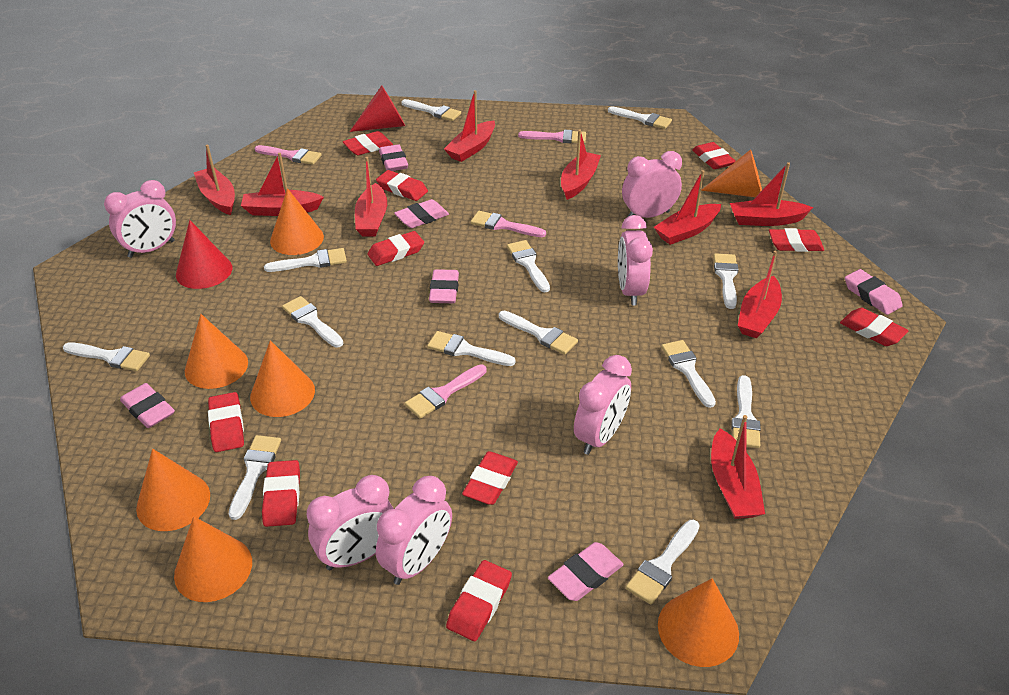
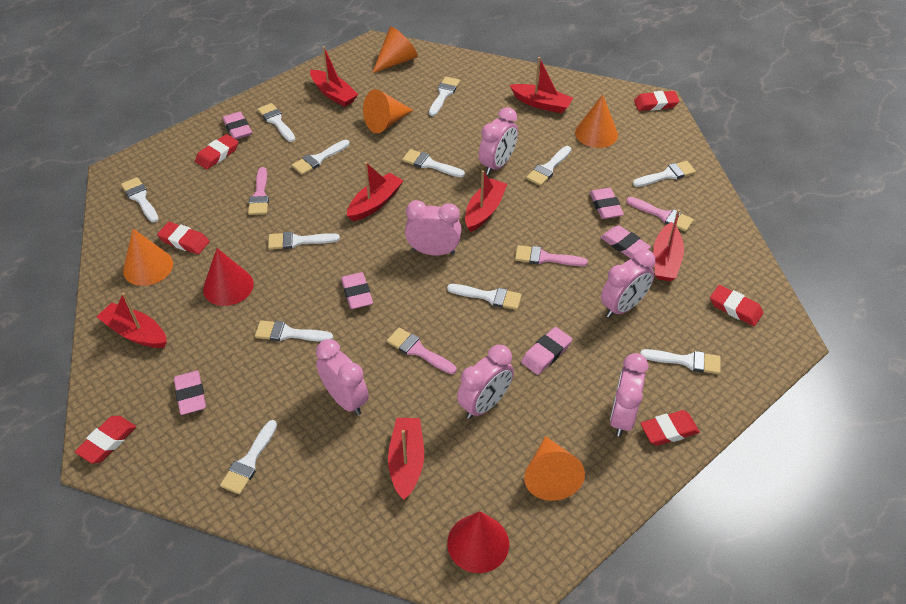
orange cone: 7 -> 5
red boat: 9 -> 7
red eraser: 10 -> 6
white brush: 13 -> 12

